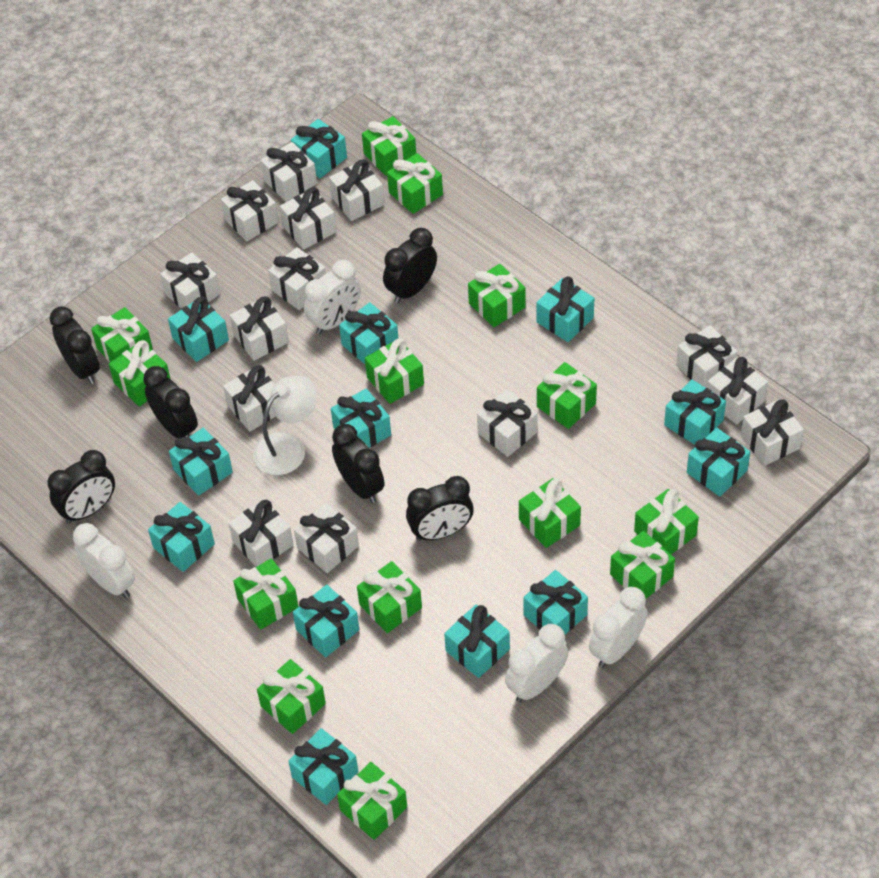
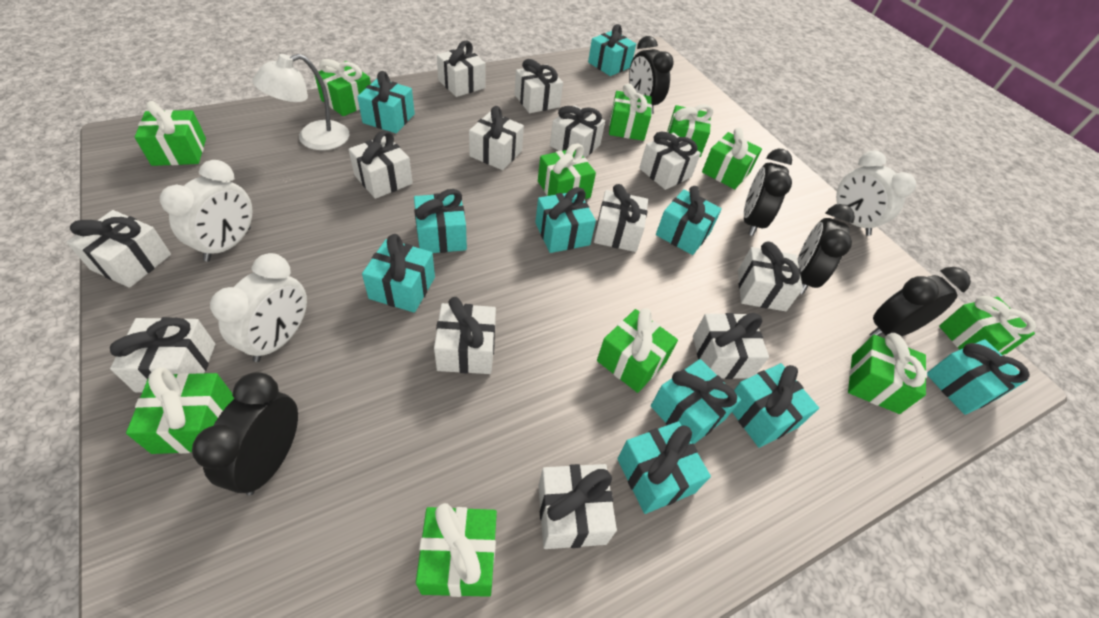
black clock: 6 -> 5
green gift: 14 -> 11
turquoise gift: 13 -> 10
white clock: 4 -> 3
white gift: 14 -> 13

